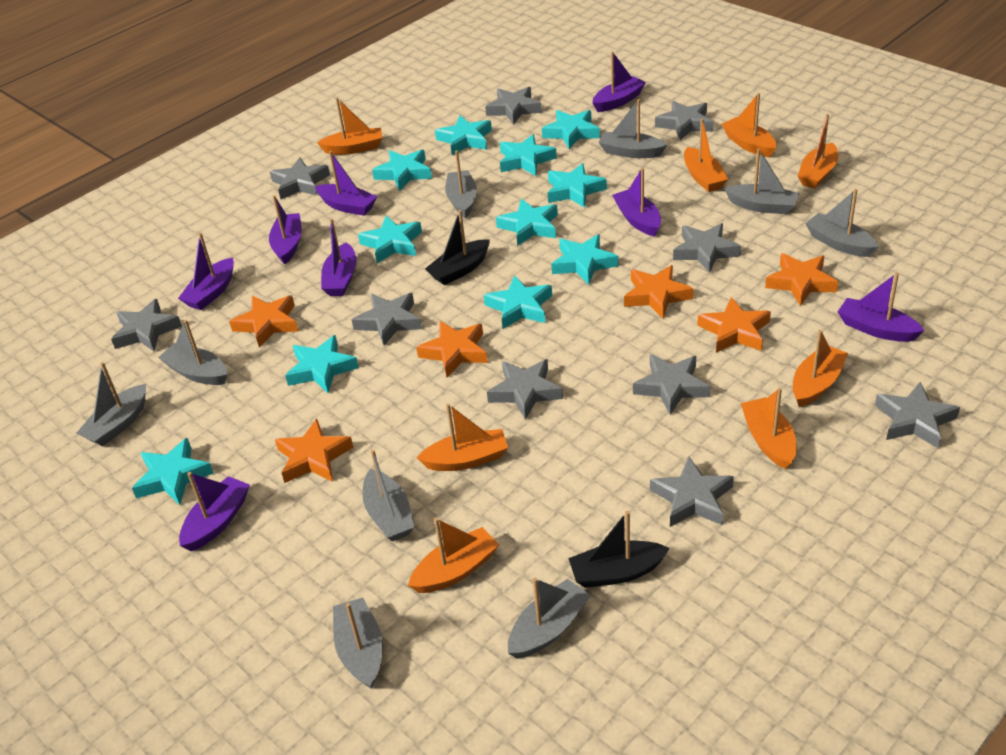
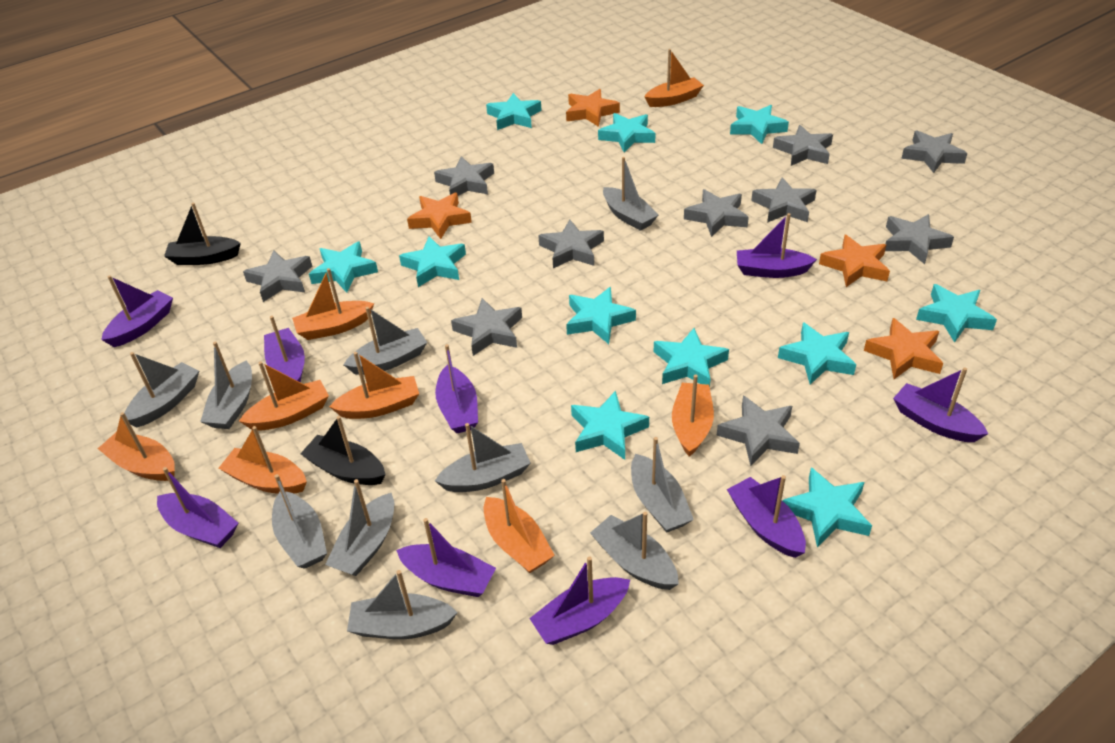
grey boat: 9 -> 10
orange star: 6 -> 4
purple boat: 8 -> 9

